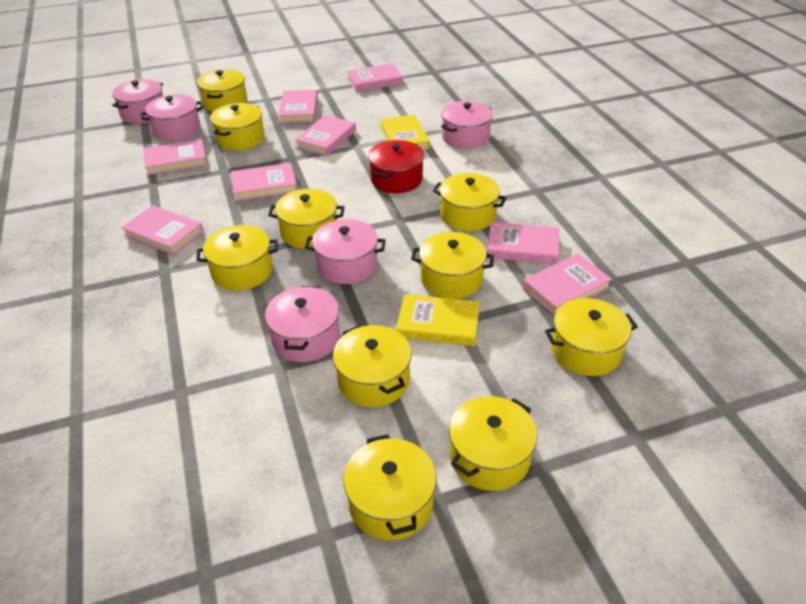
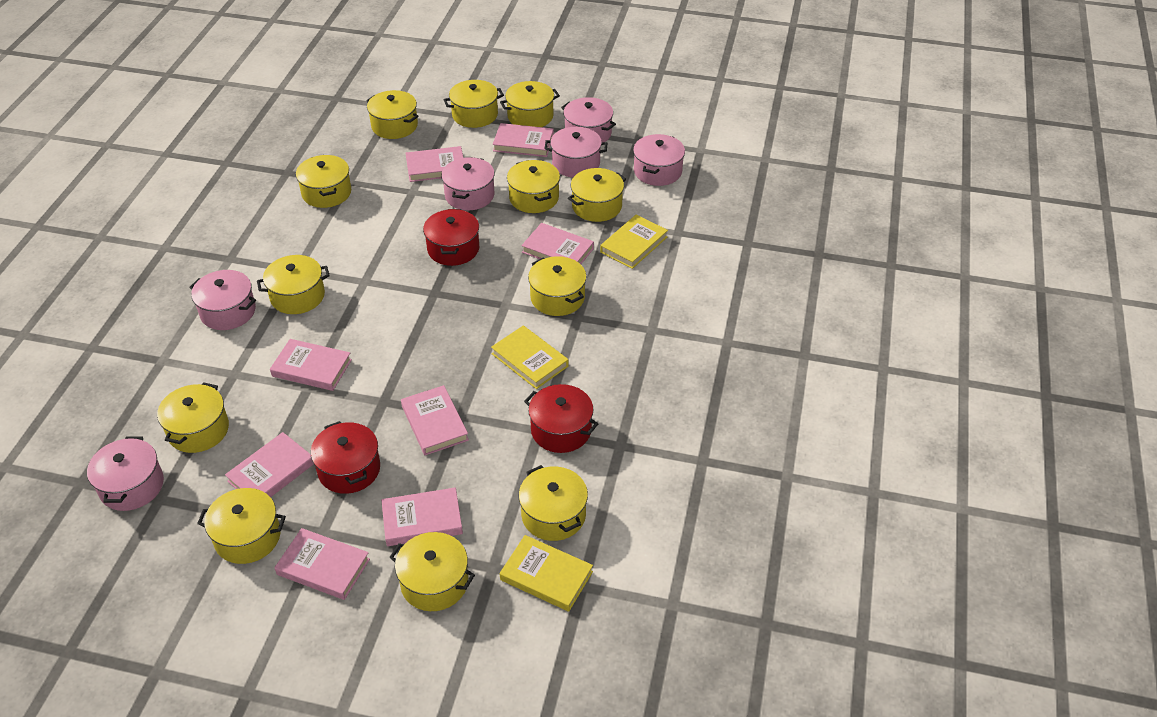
pink pot: 5 -> 6
red pot: 1 -> 3
yellow book: 2 -> 3
yellow pot: 10 -> 12

